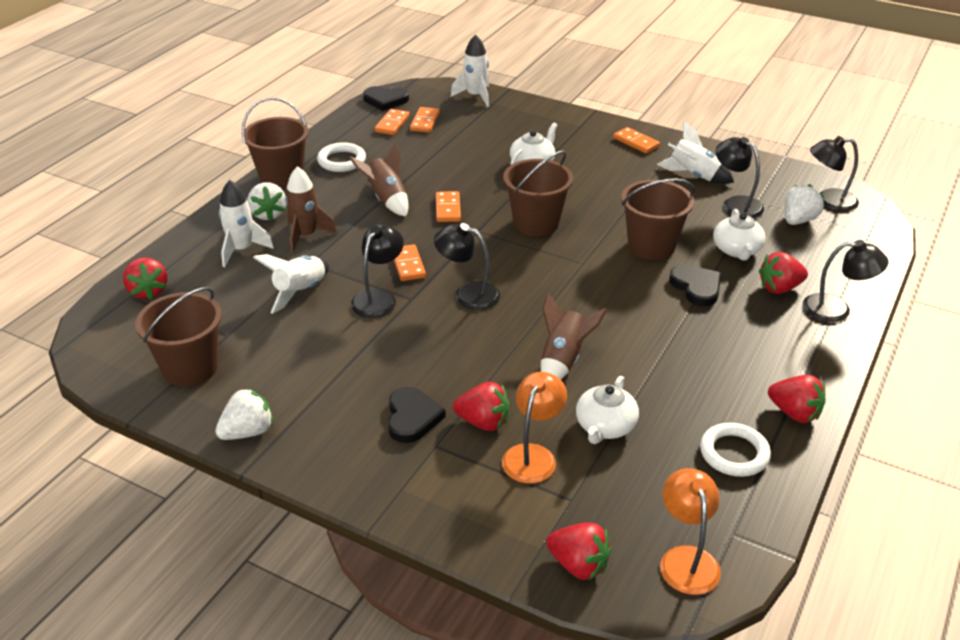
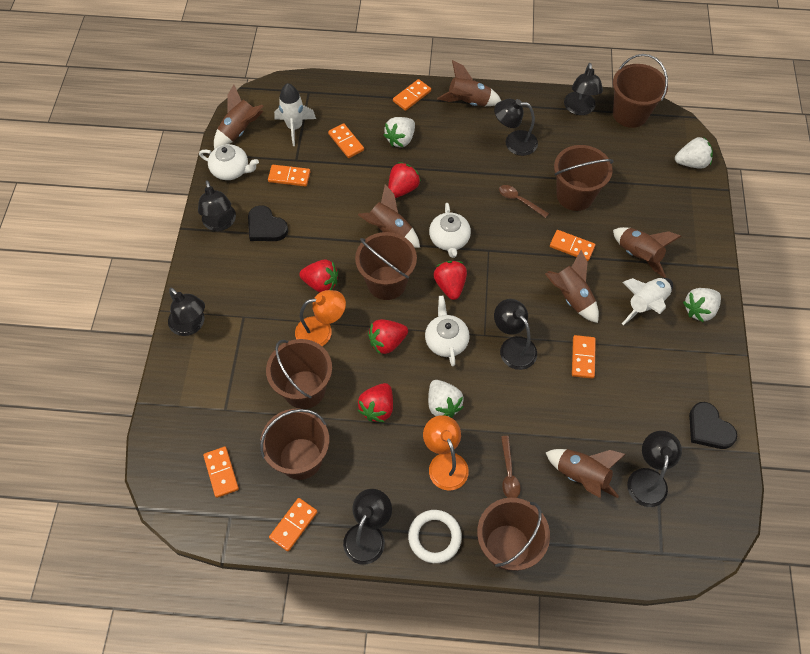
black heart: 3 -> 2
black lamp: 5 -> 7
brown bucket: 4 -> 6
brown rocket: 3 -> 6
brown spoon: 0 -> 2
orange domino: 5 -> 7
white ring: 2 -> 1
white rocket: 4 -> 2
white strawberry: 3 -> 4

